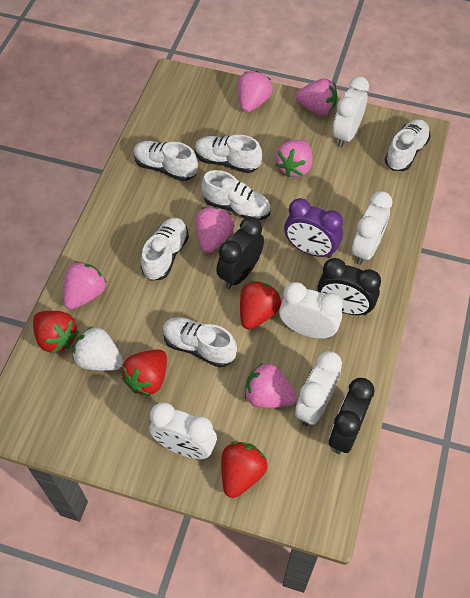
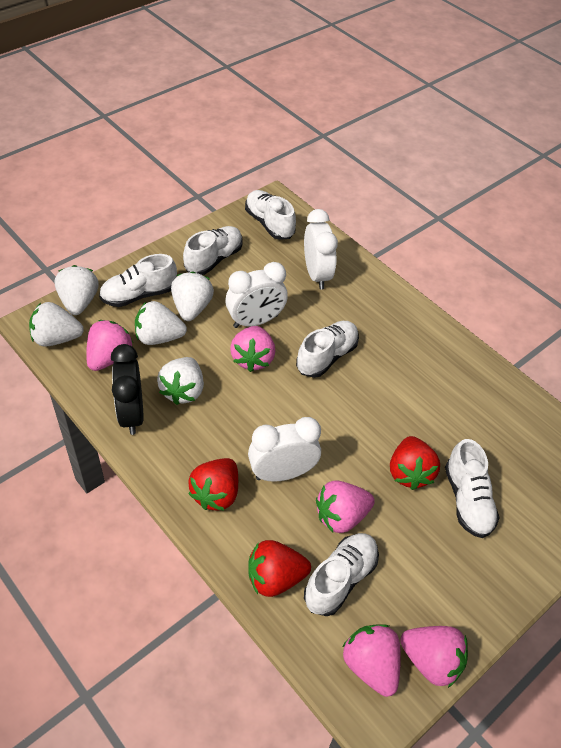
black clock: 3 -> 1
pink strawberry: 6 -> 5
purple clock: 1 -> 0
red strawberry: 4 -> 3
white clock: 5 -> 3
white strawberry: 1 -> 5

